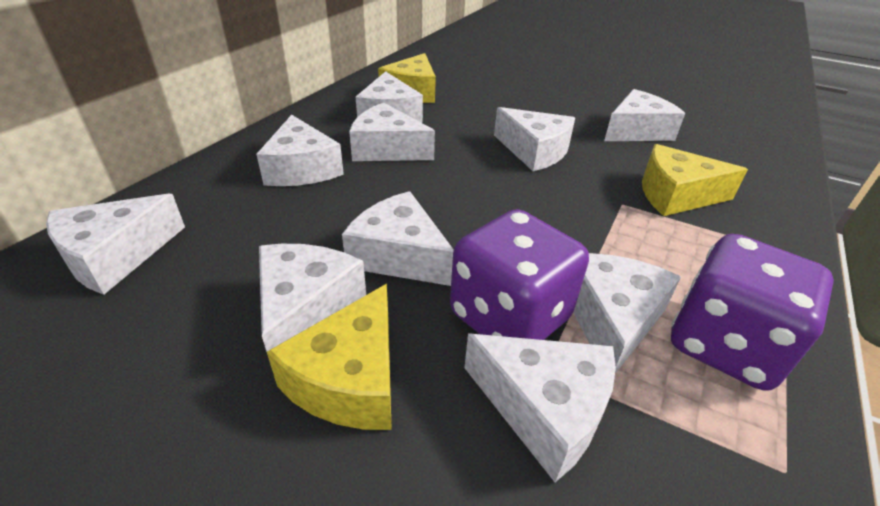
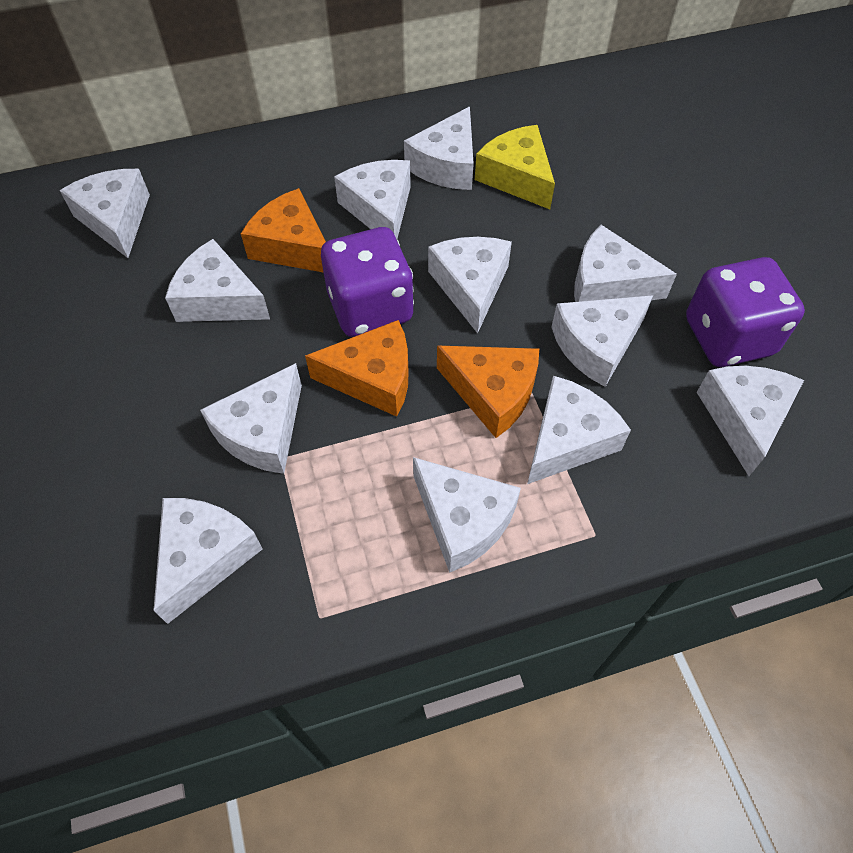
orange cheese: 0 -> 3
white cheese: 10 -> 12
yellow cheese: 3 -> 1

